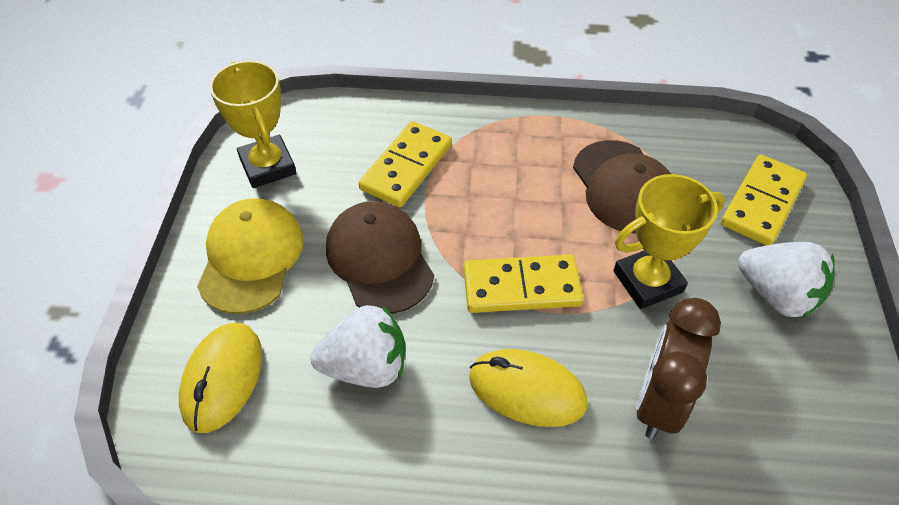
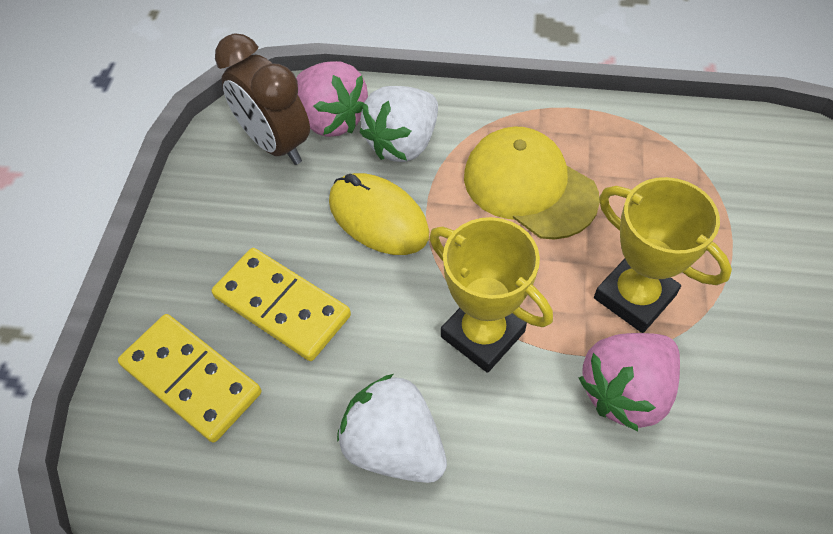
brown cap: 2 -> 0
pink strawberry: 0 -> 2
yellow domino: 3 -> 2
yellow mouse: 2 -> 1

